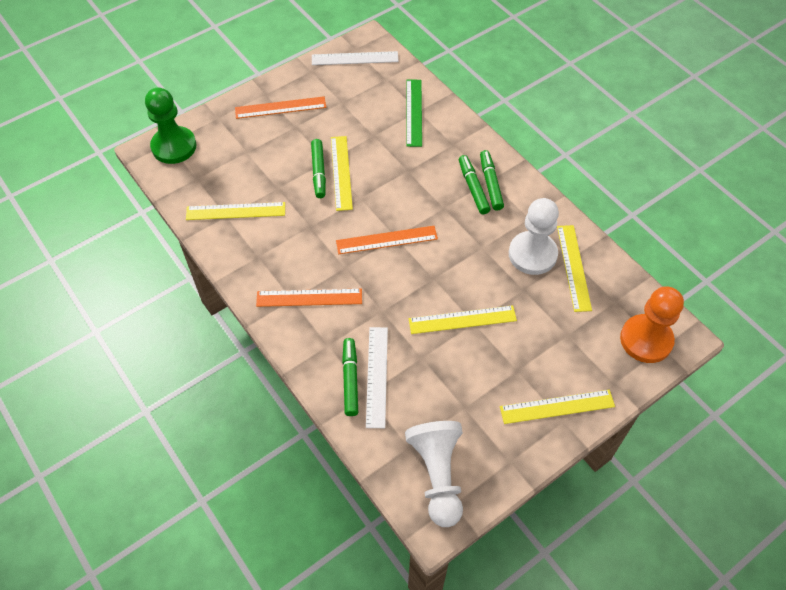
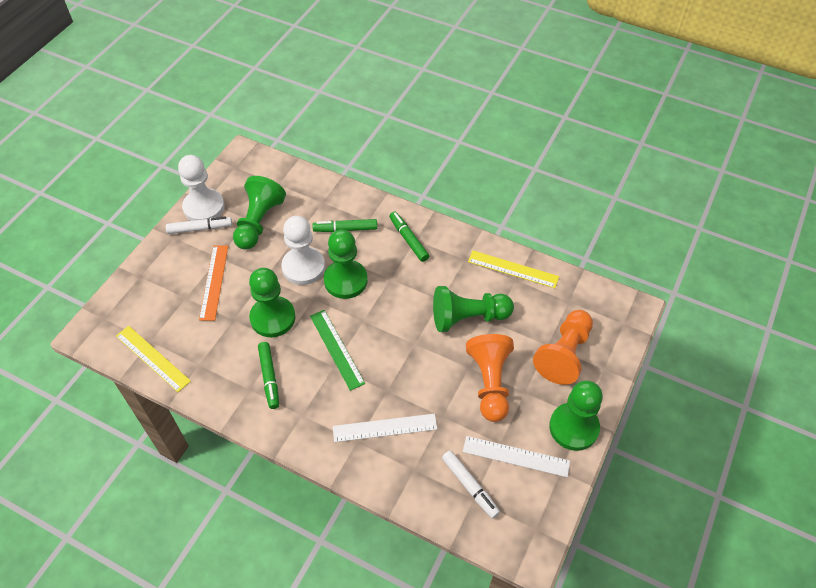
green marker: 4 -> 3
green pawn: 1 -> 5
orange pawn: 1 -> 2
orange ruler: 3 -> 1
white marker: 0 -> 2
yellow ruler: 5 -> 2

